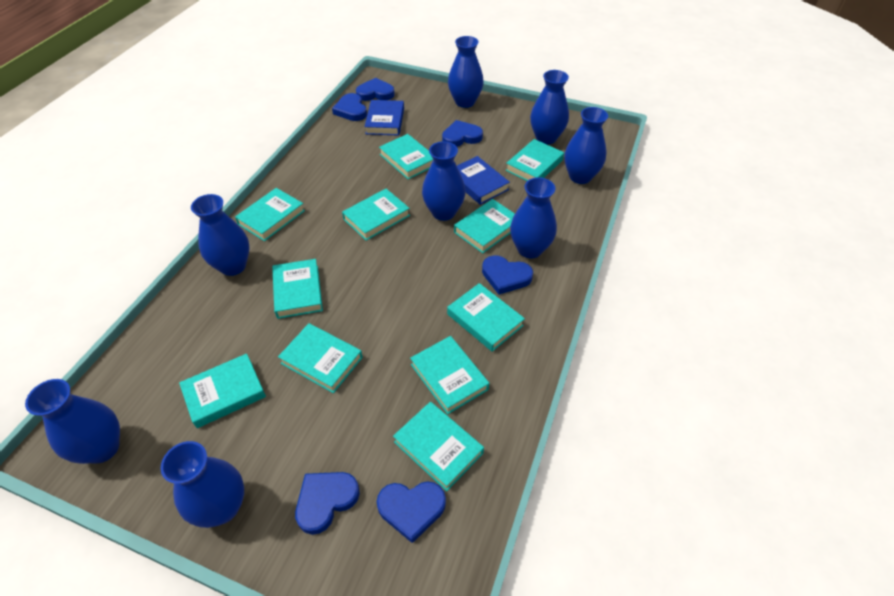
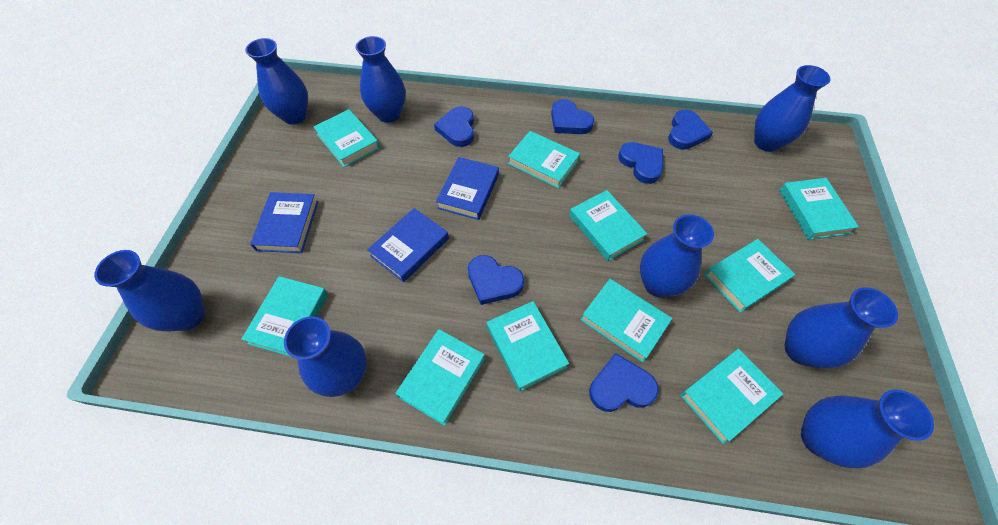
blue book: 2 -> 3
turquoise book: 11 -> 10

